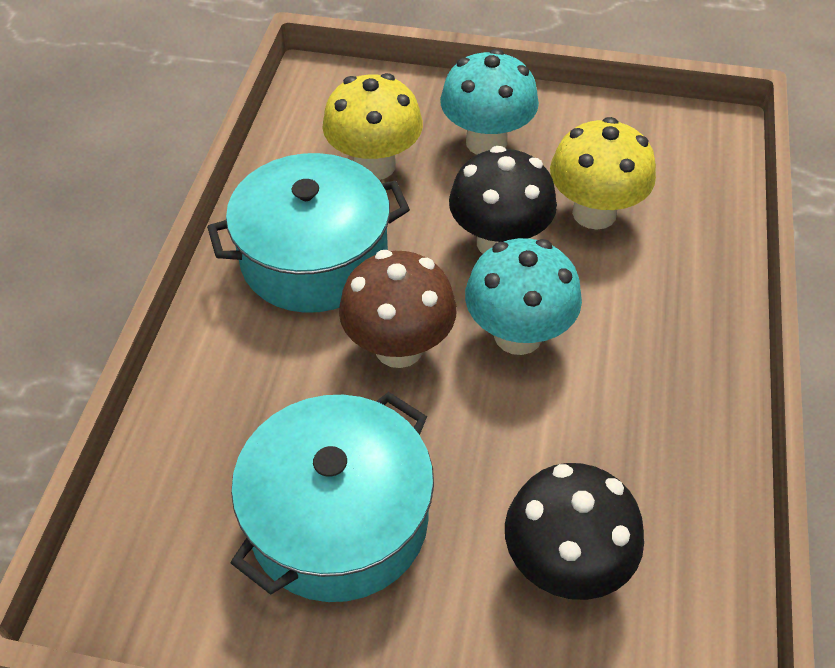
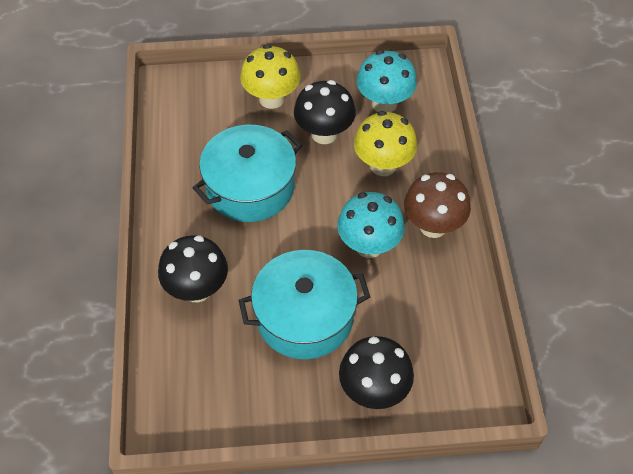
black mushroom: 2 -> 3

